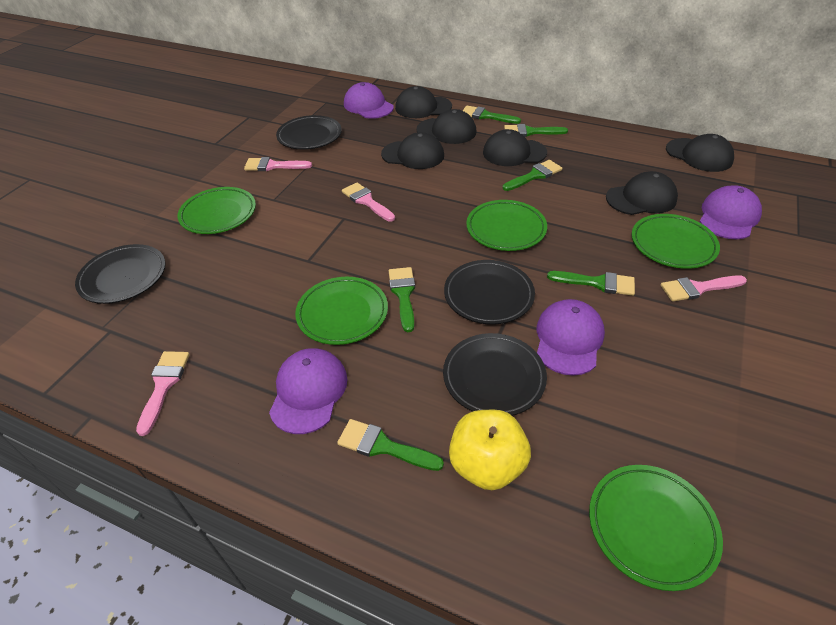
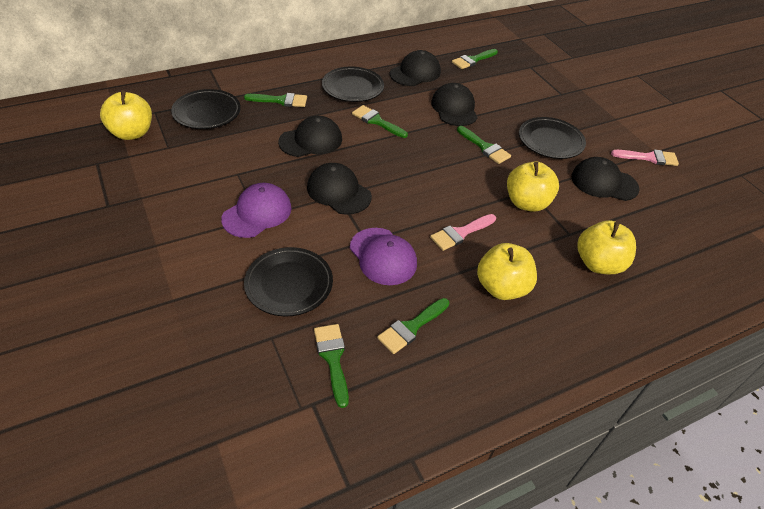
black cap: 6 -> 5
green plate: 5 -> 0
pink brush: 4 -> 2
purple cap: 4 -> 2
yellow apple: 1 -> 4

